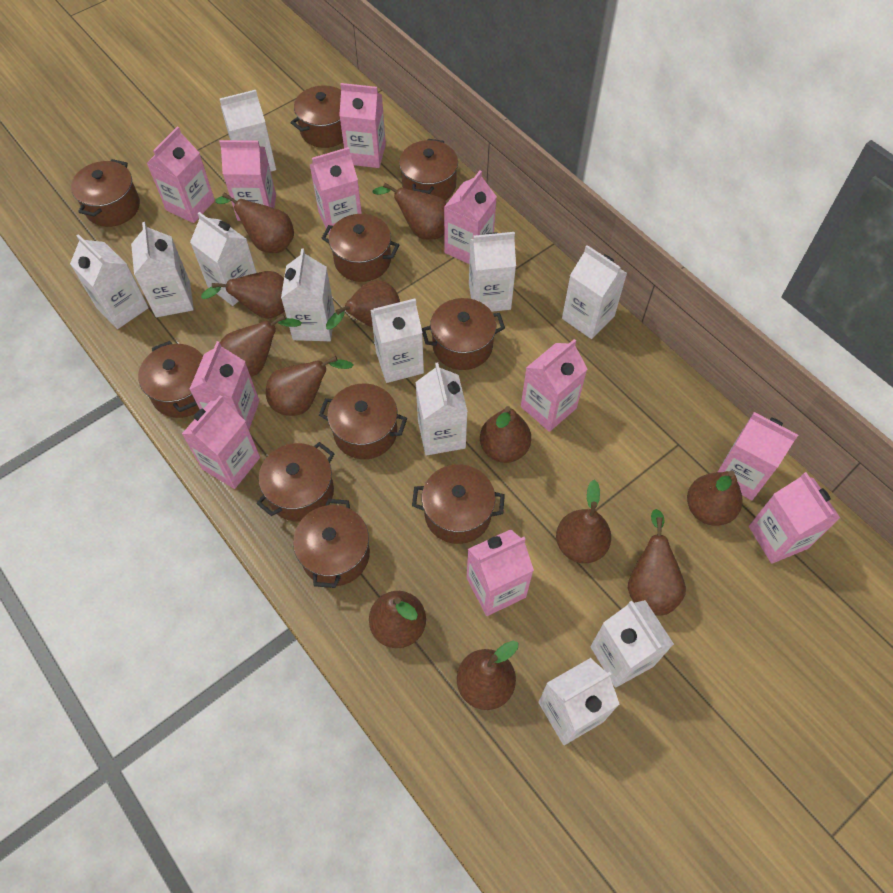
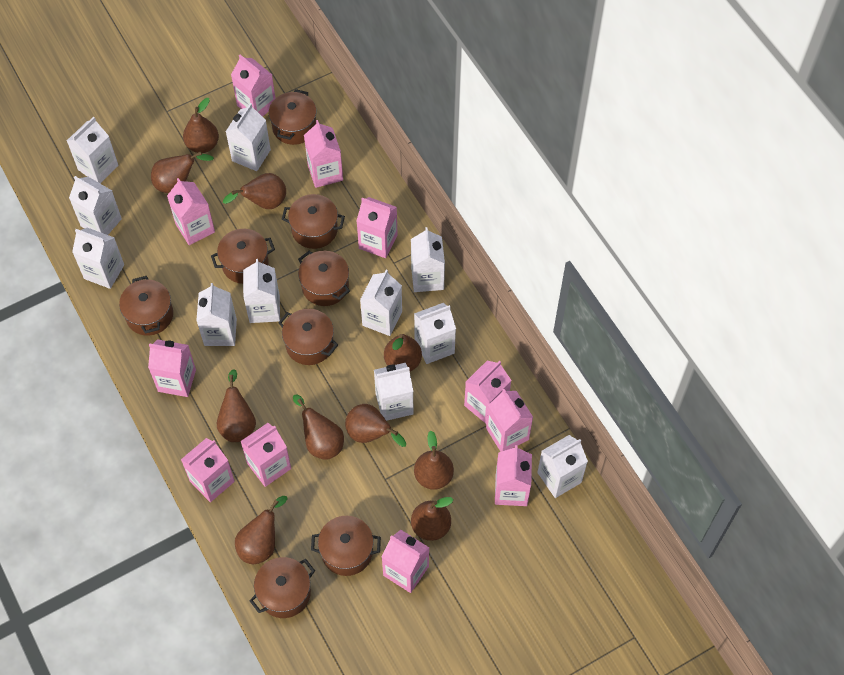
brown pear: 12 -> 10
brown pot: 10 -> 8

